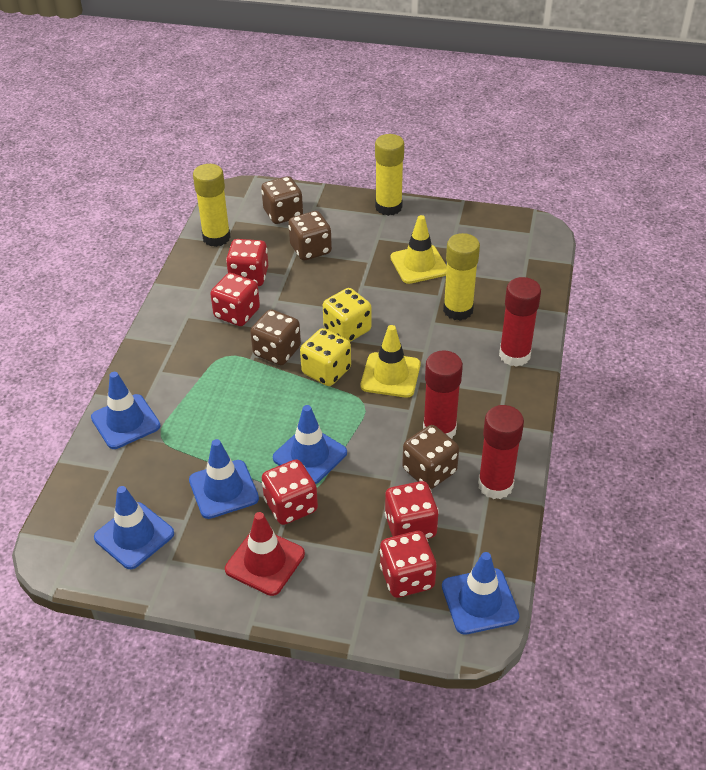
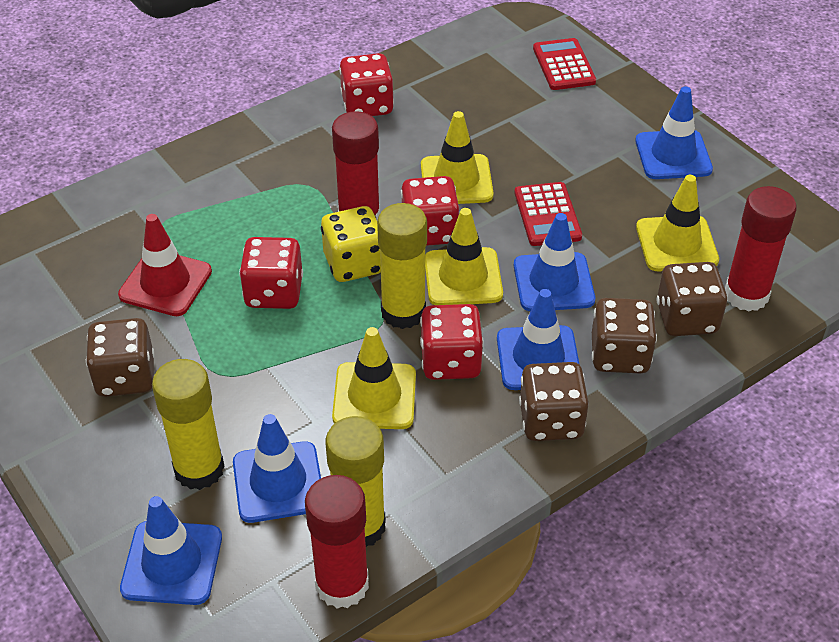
red calculator: 0 -> 2
red dice: 5 -> 4
yellow dice: 2 -> 1
yellow traffic cone: 2 -> 4

